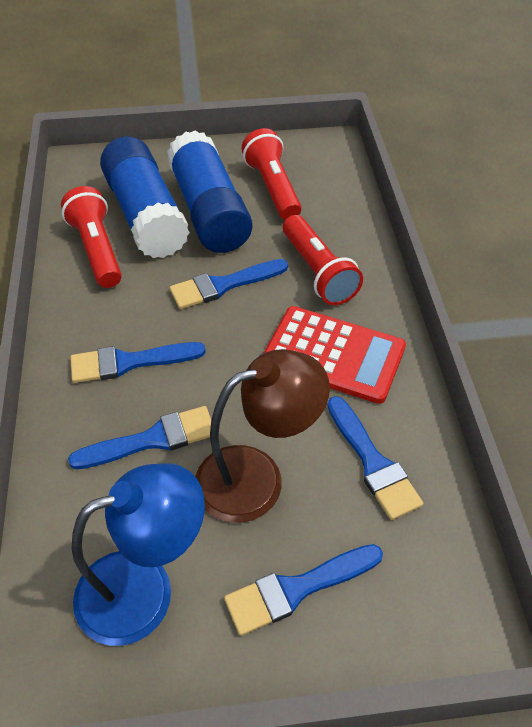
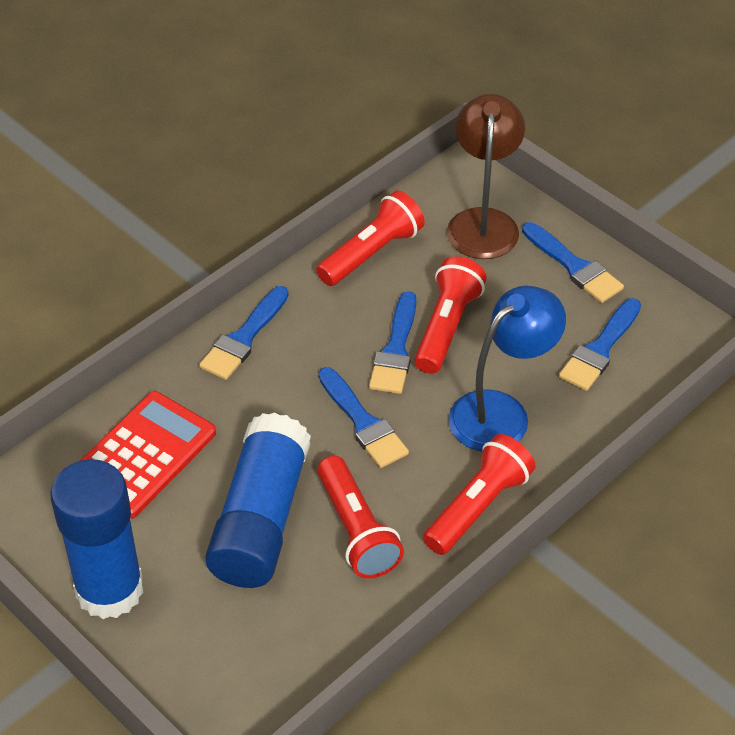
red flashlight: 3 -> 4

